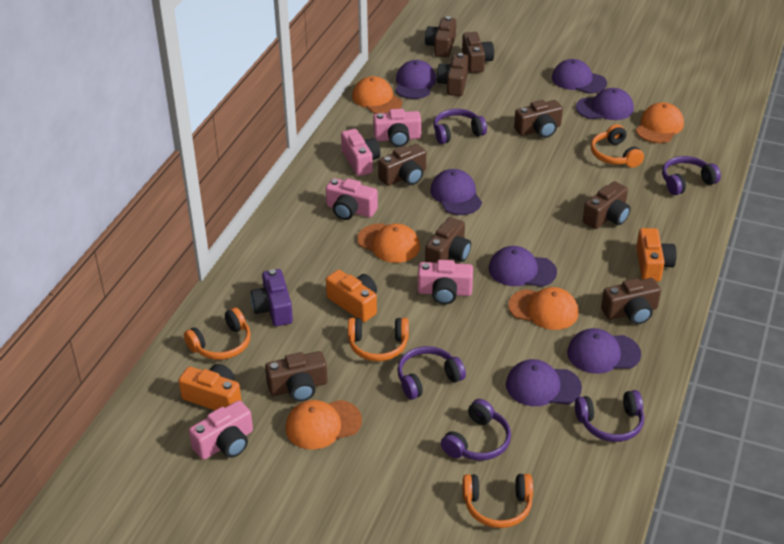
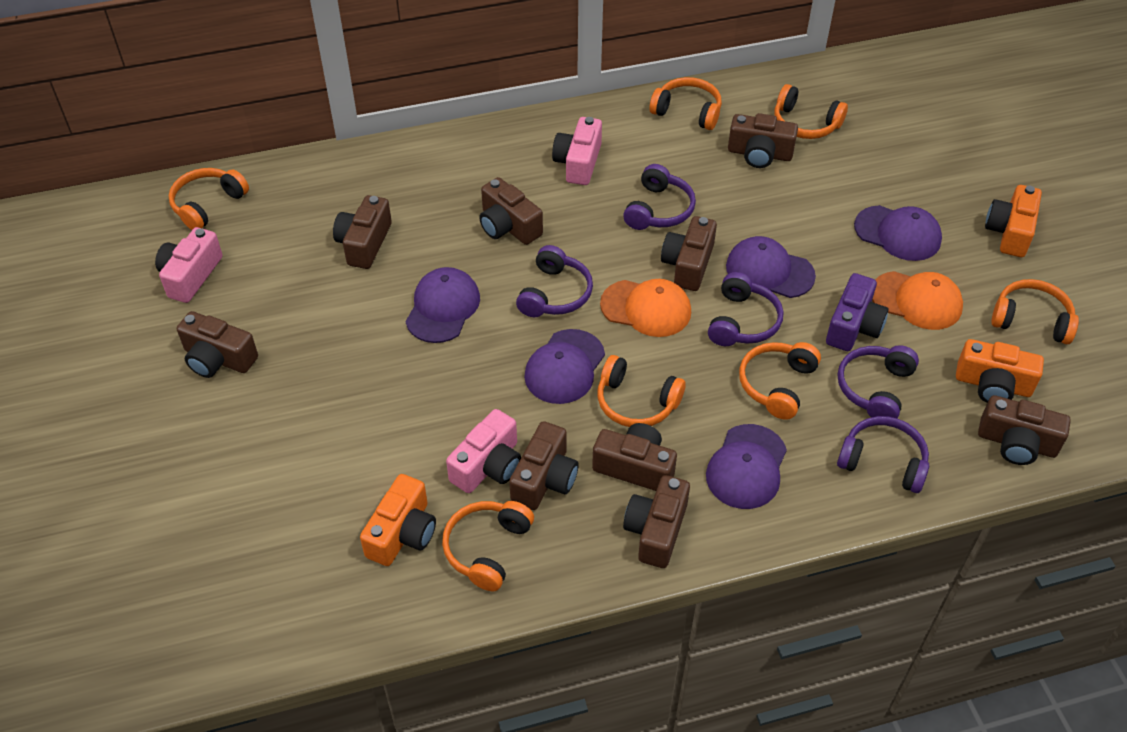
orange cap: 5 -> 2
orange headphones: 4 -> 7
pink camera: 5 -> 3
purple cap: 7 -> 5

